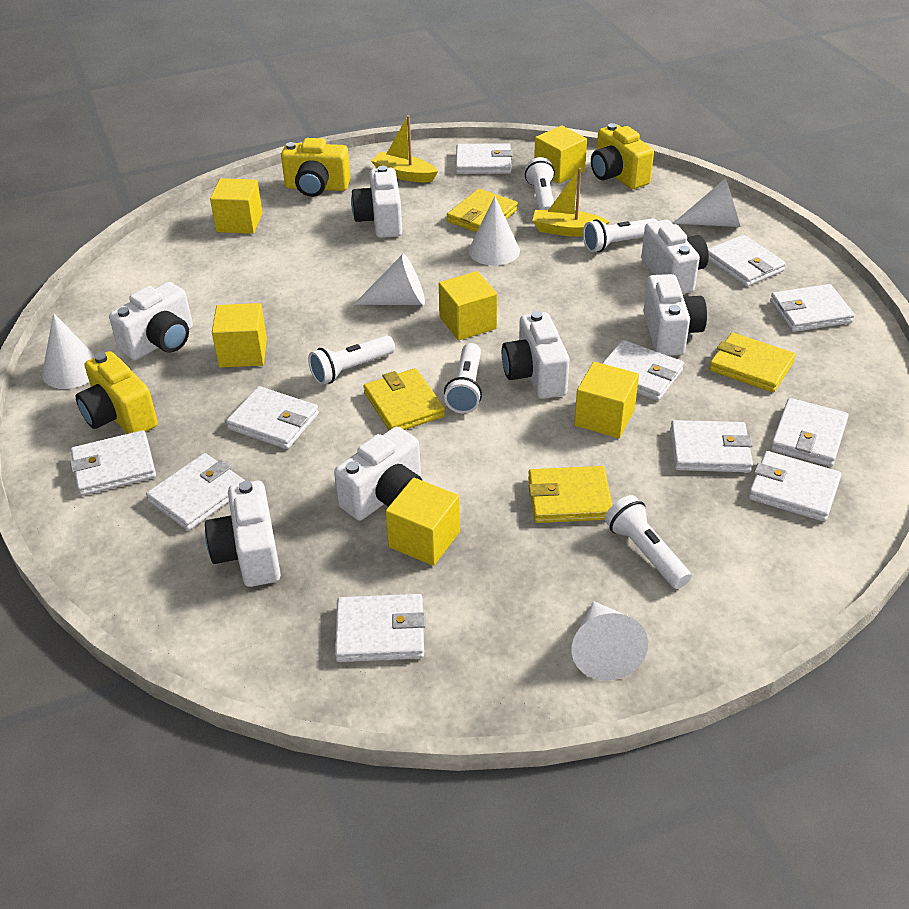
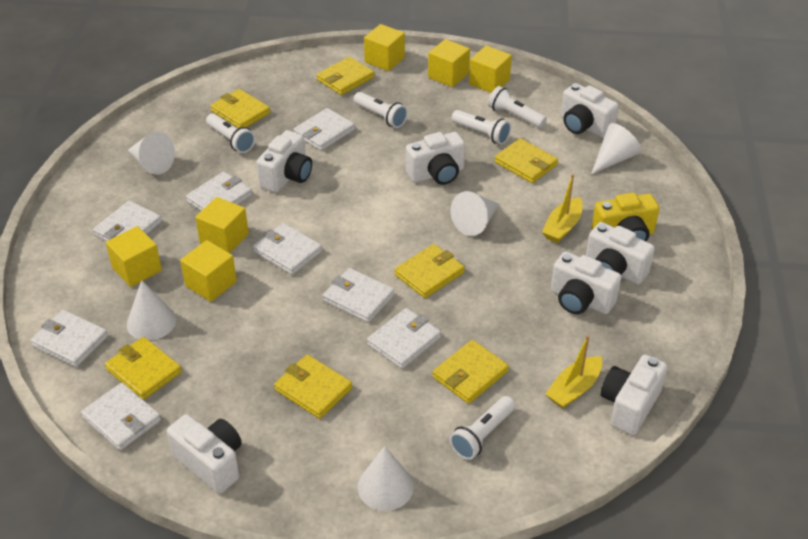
white wallet: 11 -> 8
yellow camera: 3 -> 1
yellow wallet: 4 -> 7

